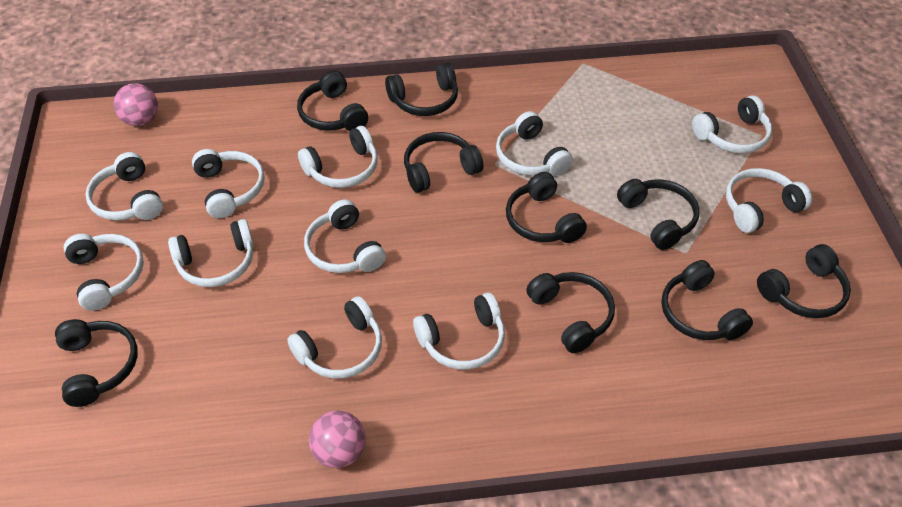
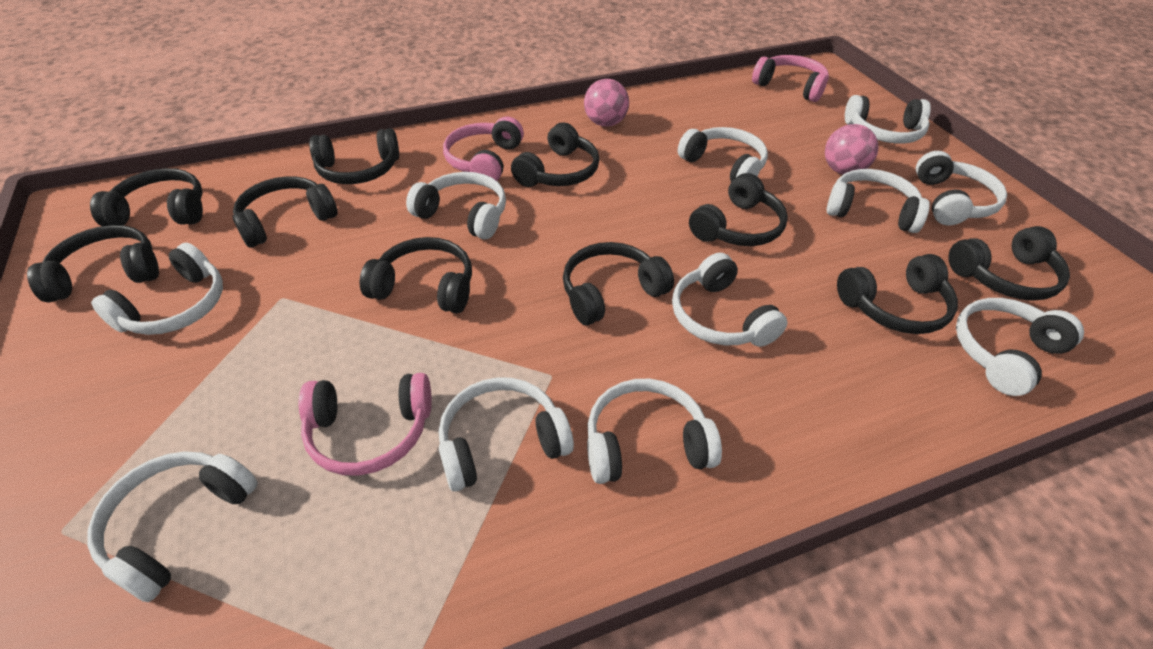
black headphones: 9 -> 10
pink headphones: 0 -> 3

